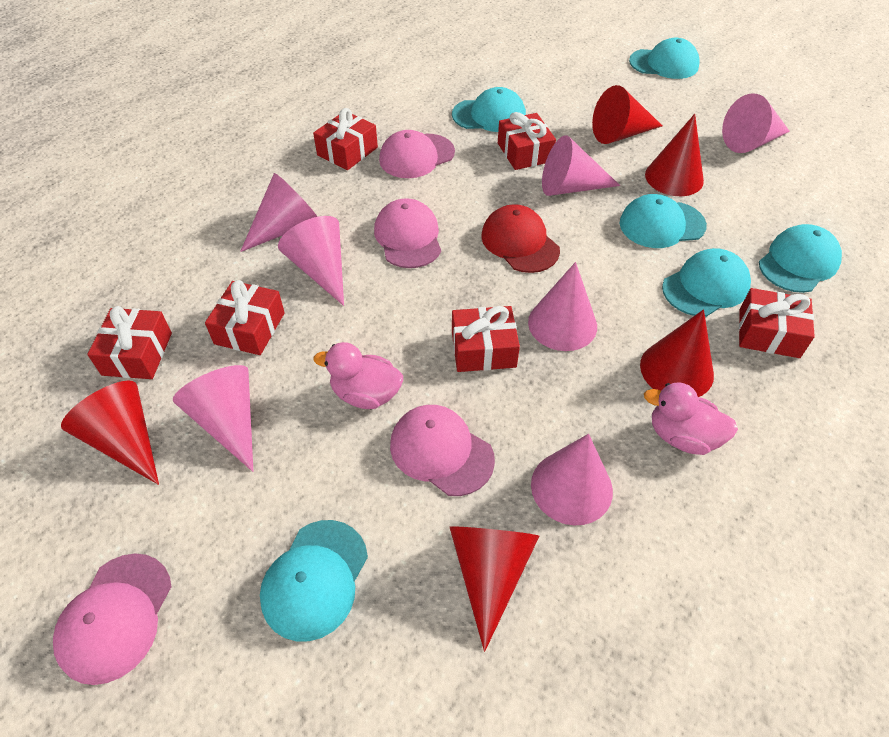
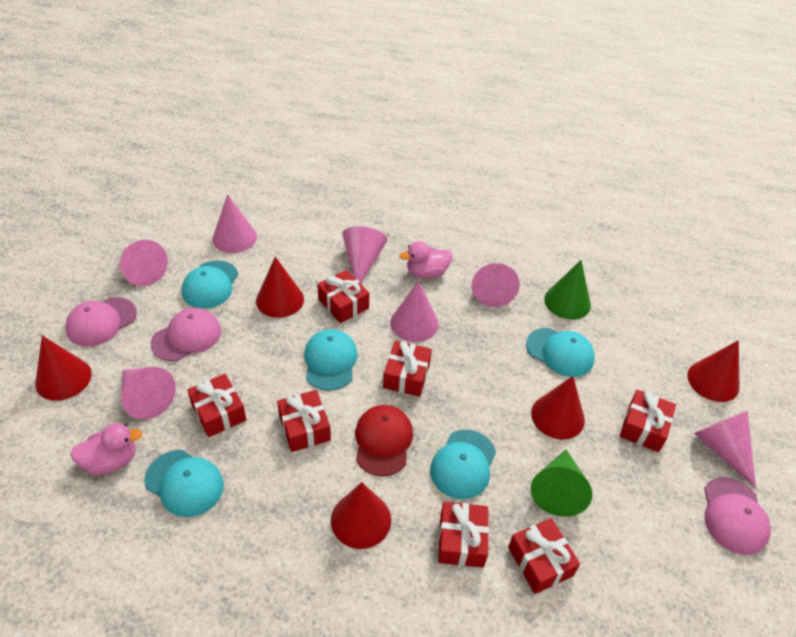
green cone: 0 -> 2
pink cap: 4 -> 3
red gift: 6 -> 7
turquoise cap: 6 -> 5

